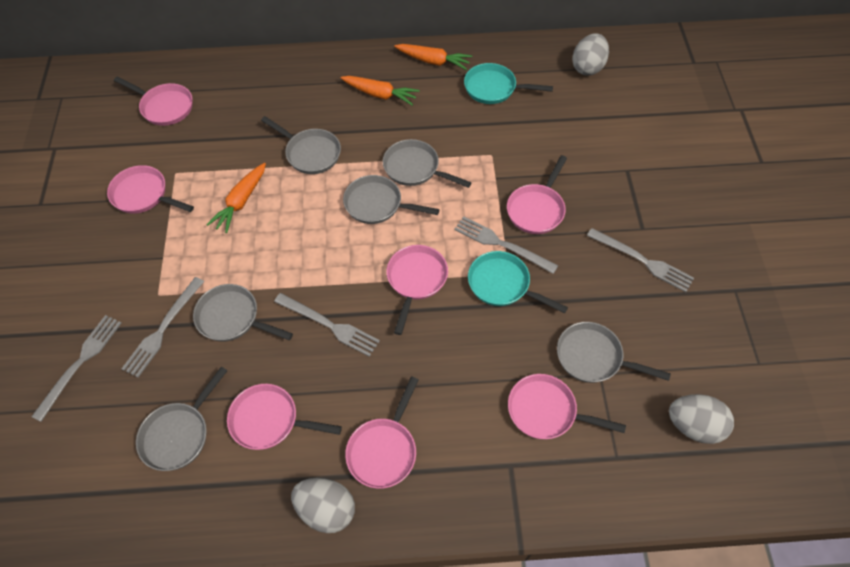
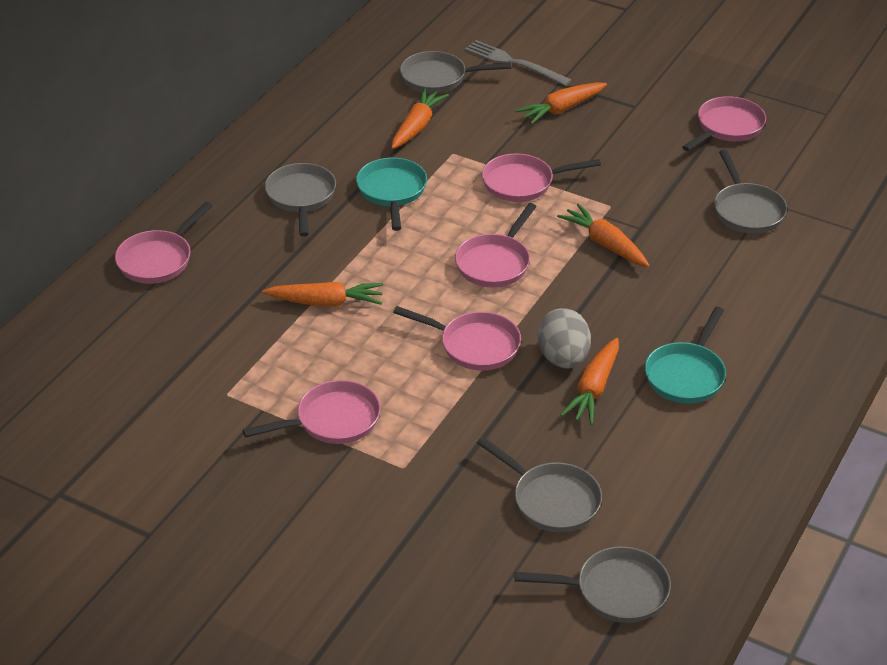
grey egg: 3 -> 1
grey fork: 5 -> 1
grey pan: 6 -> 5
orange carrot: 3 -> 5
pink pan: 7 -> 6

